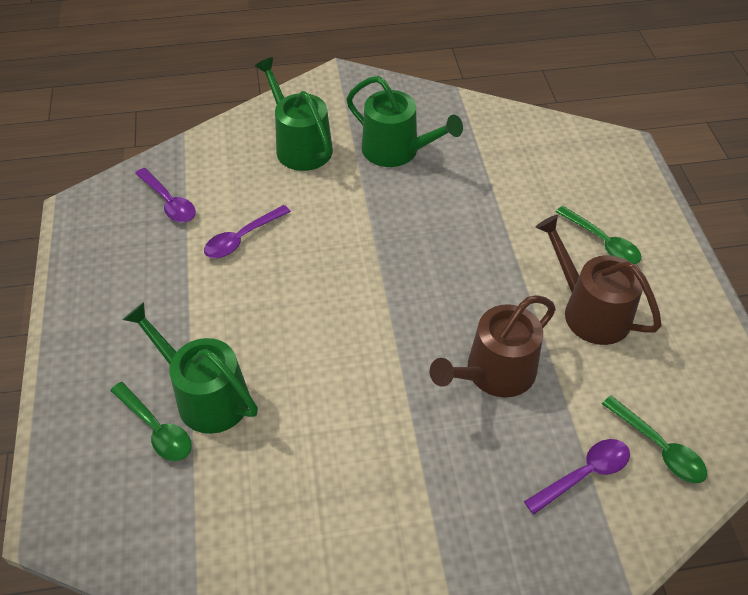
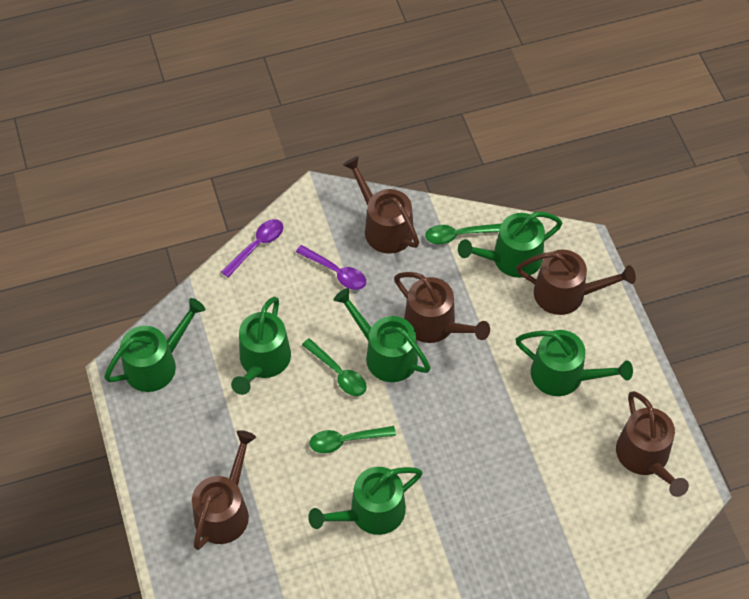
brown watering can: 2 -> 5
green watering can: 3 -> 6
purple spoon: 3 -> 2

